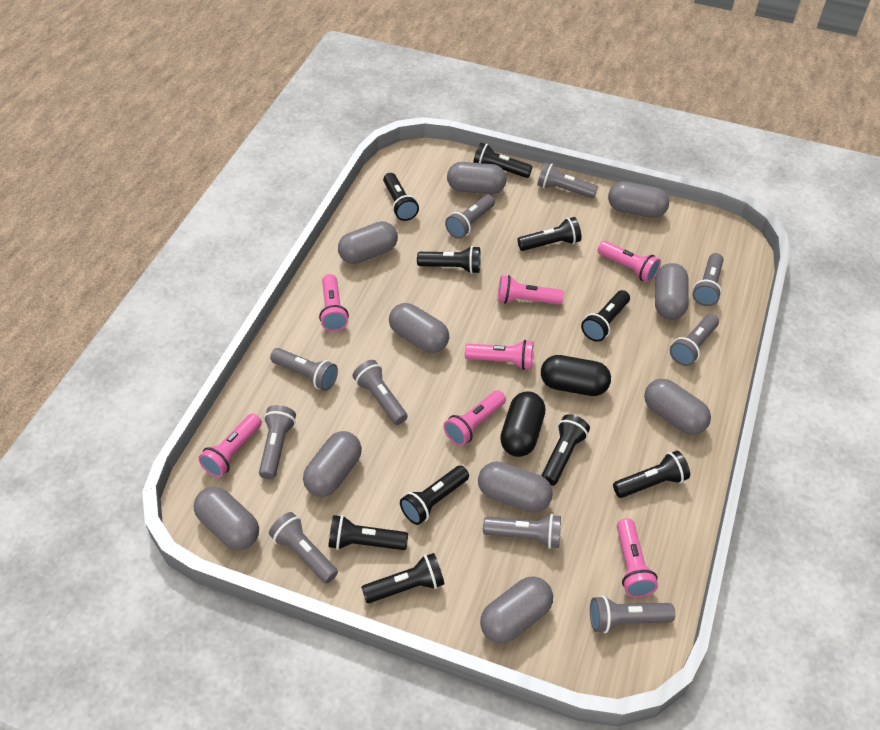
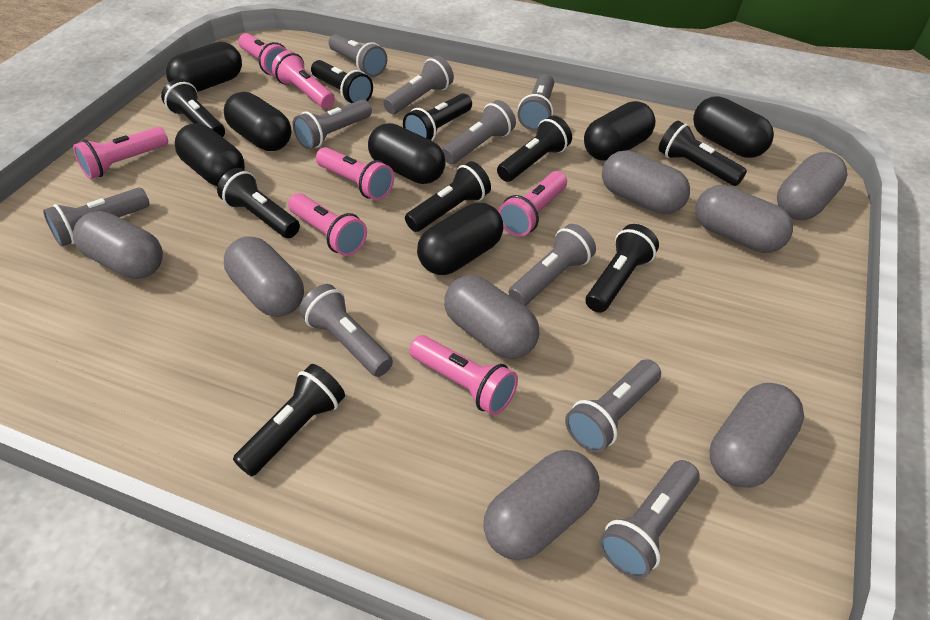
black capsule: 2 -> 7
black flashlight: 10 -> 9
grey capsule: 10 -> 8

